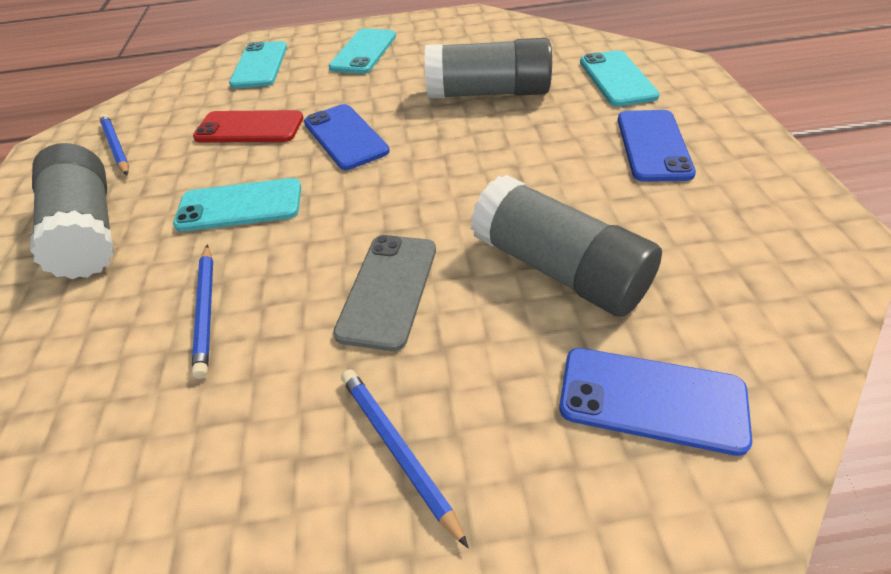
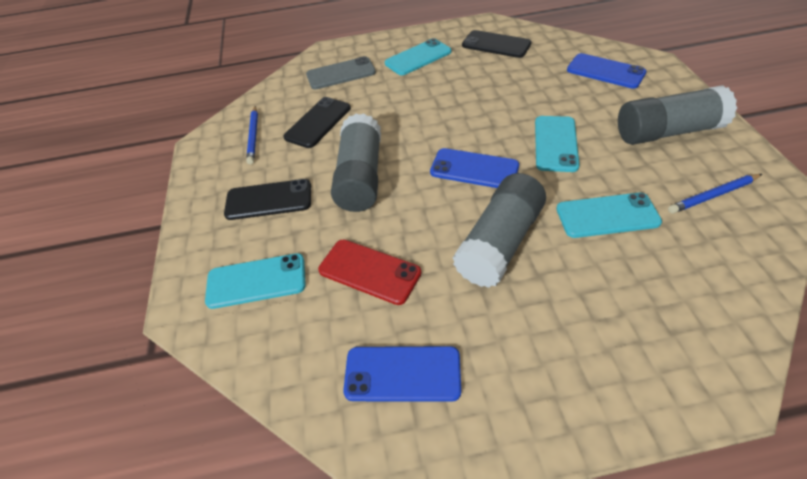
black phone: 0 -> 3
blue pencil: 3 -> 2

